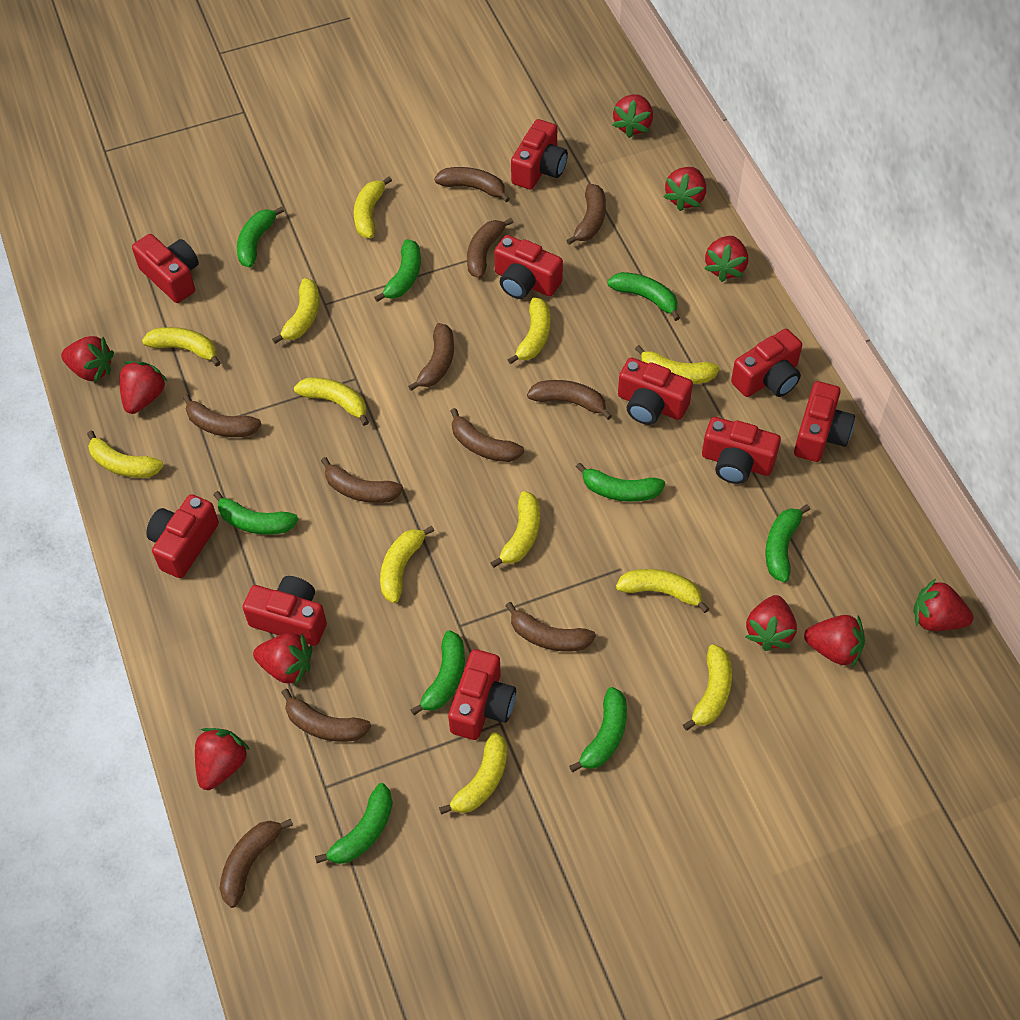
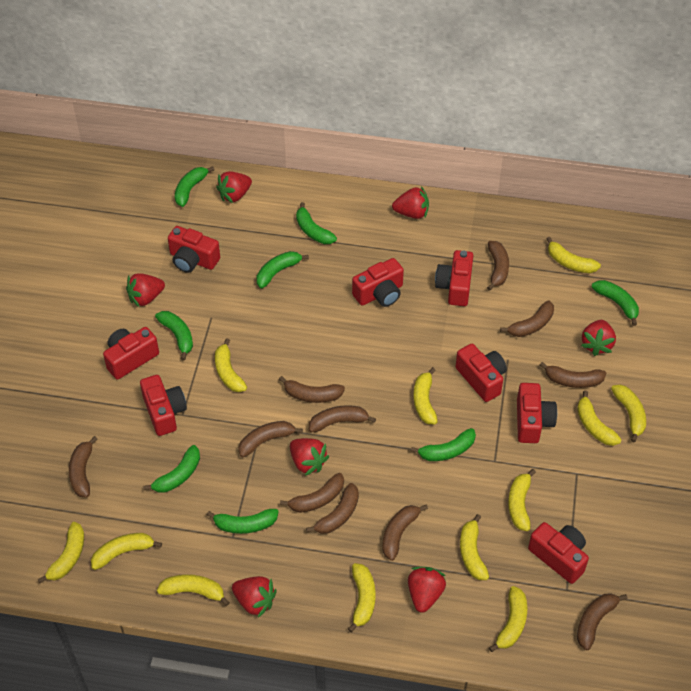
green banana: 9 -> 8
red camera: 10 -> 8
red strawberry: 10 -> 7

